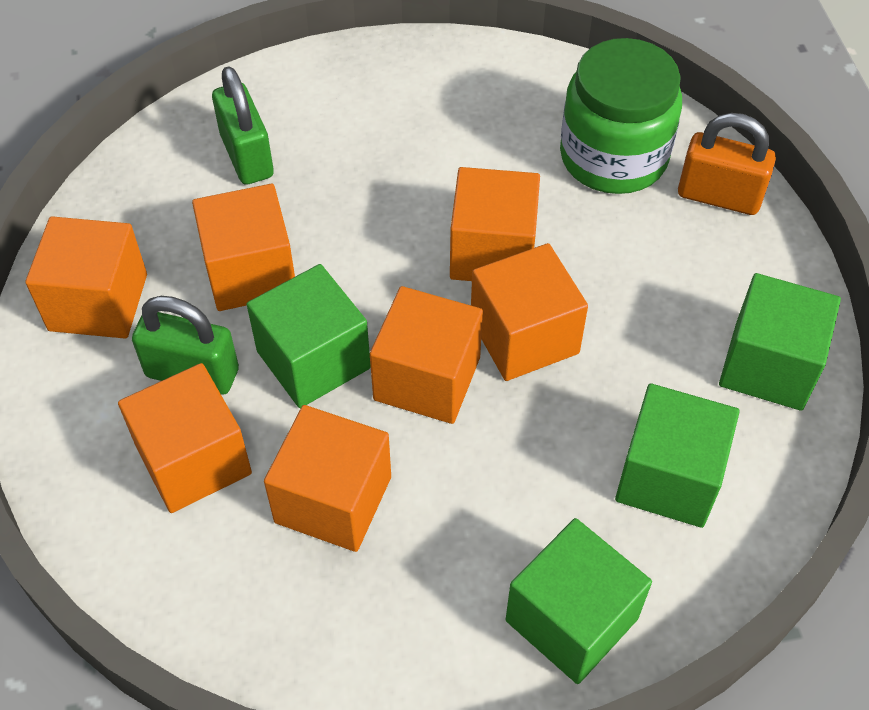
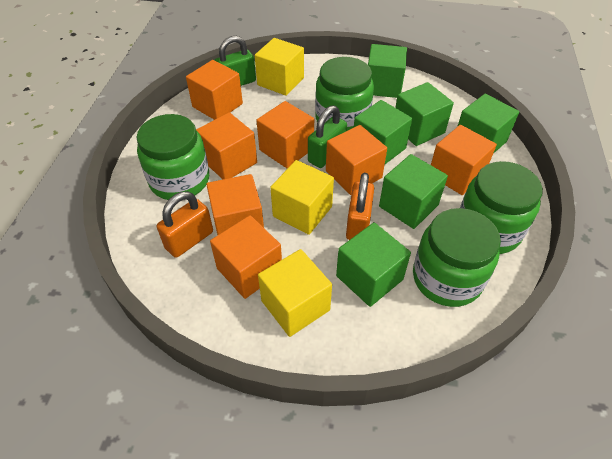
green cube: 4 -> 6
green jar: 1 -> 4
orange padlock: 1 -> 2
yellow cube: 0 -> 3

